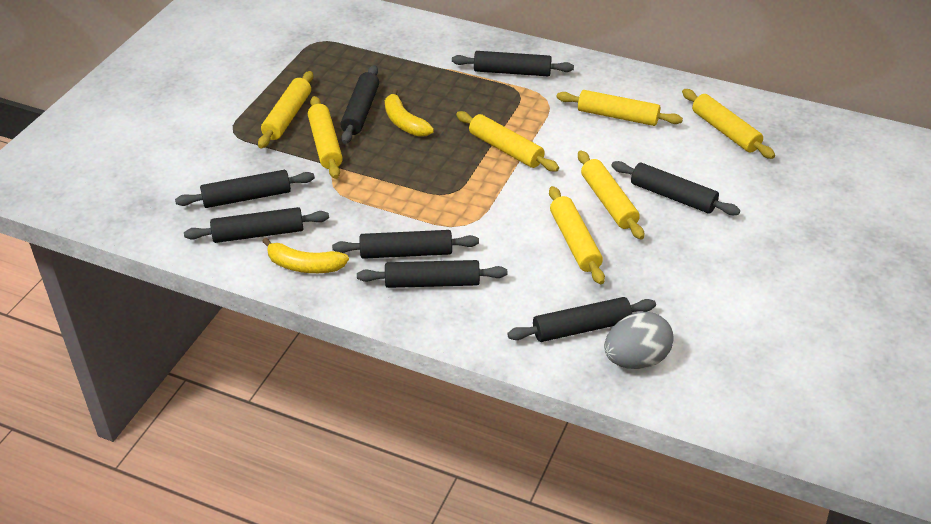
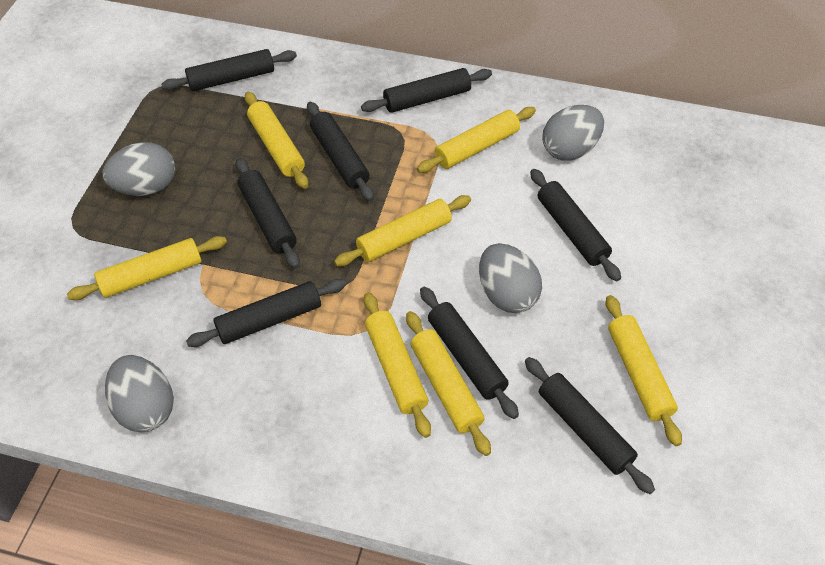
grey egg: 1 -> 4
yellow banana: 2 -> 0

